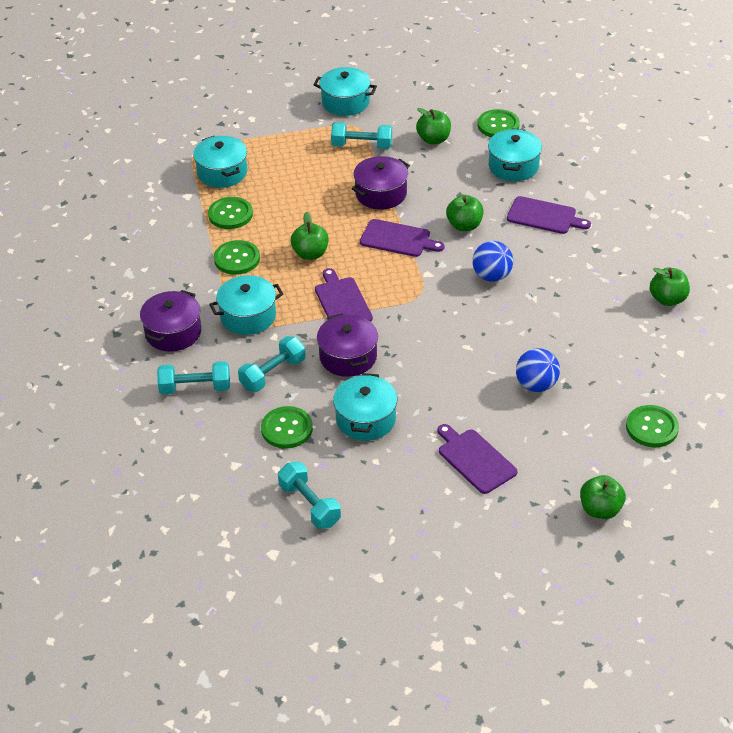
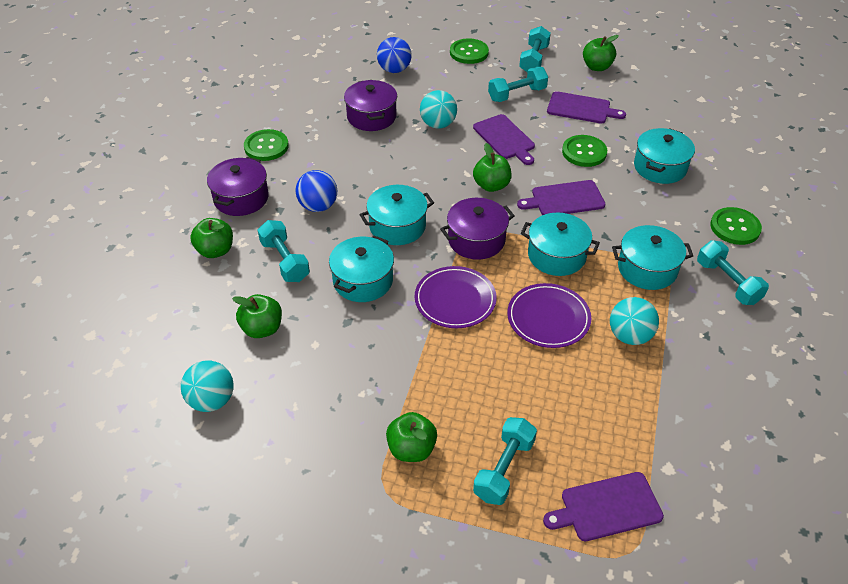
green button: 5 -> 4
purple plate: 0 -> 2
turquoise ball: 0 -> 3
turquoise dumbbell: 4 -> 5

